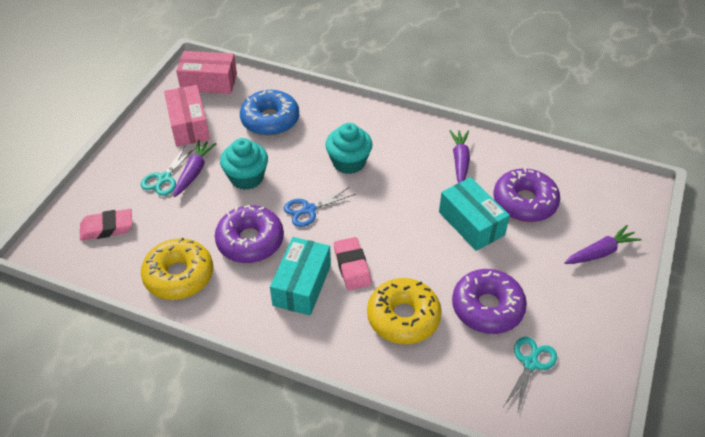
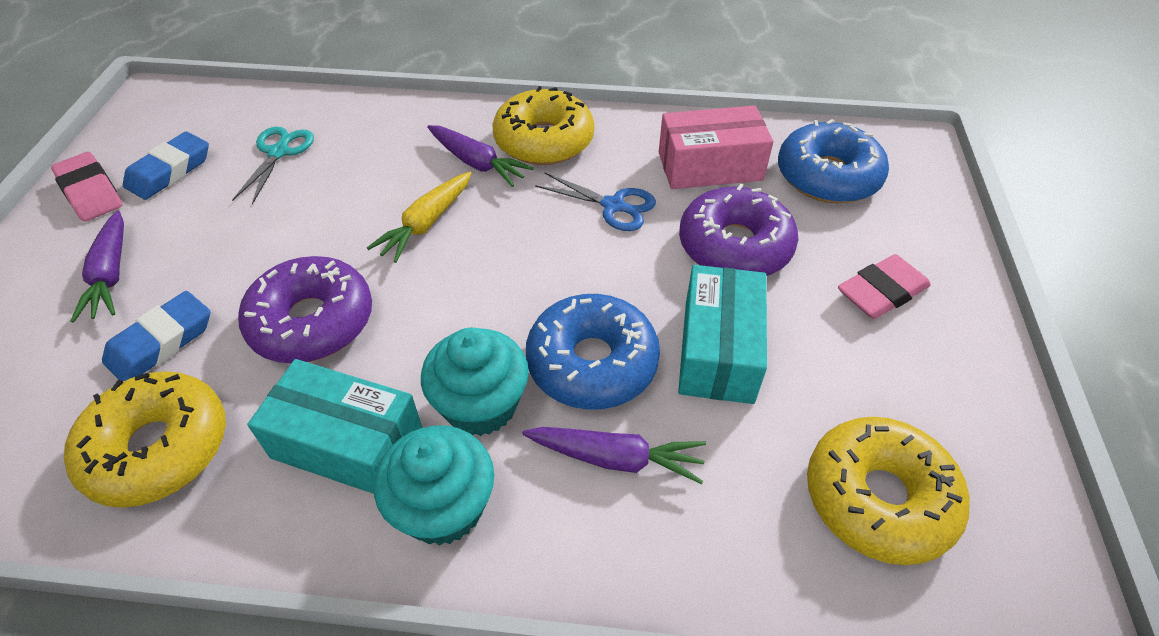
blue donut: 1 -> 2
blue eraser: 0 -> 2
pink box: 2 -> 1
purple donut: 3 -> 2
turquoise scissors: 2 -> 1
yellow carrot: 0 -> 1
yellow donut: 2 -> 3

